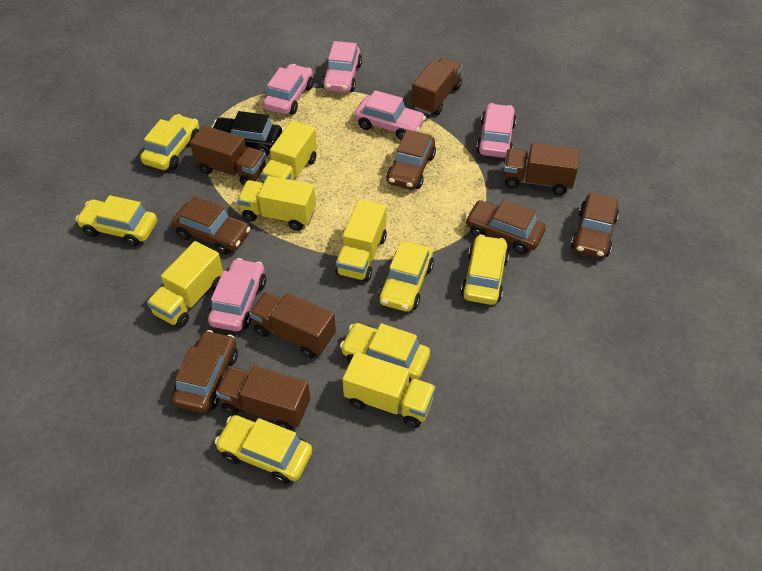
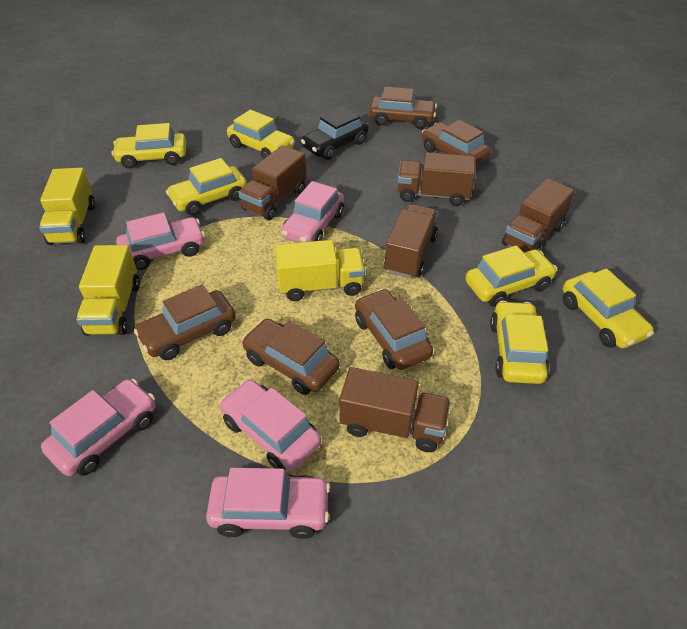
yellow truck: 5 -> 3

